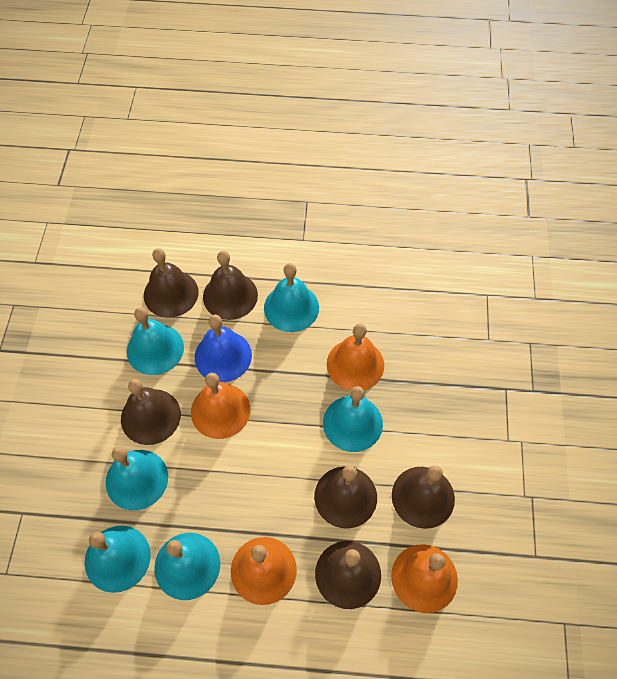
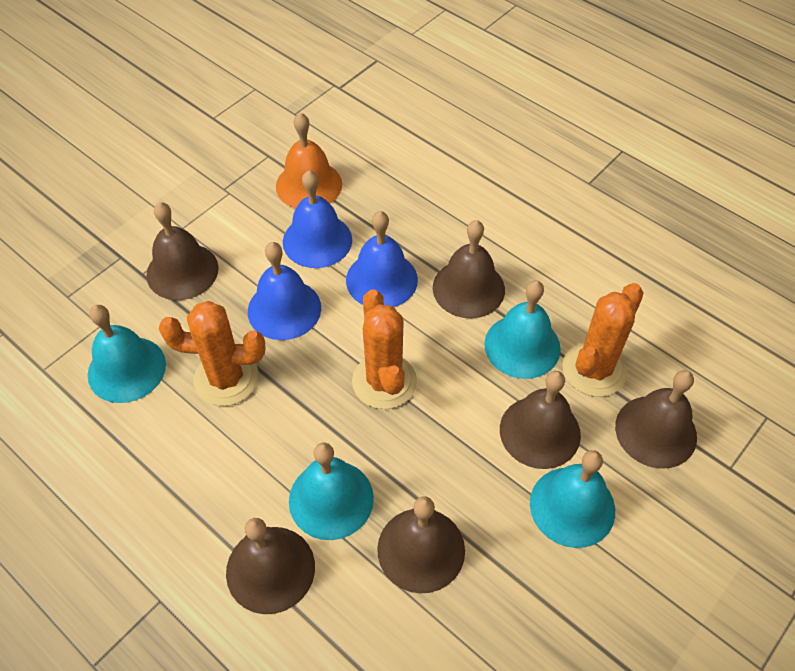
blue bell: 1 -> 3
orange bell: 4 -> 1
orange cactus: 0 -> 3
turquoise bell: 6 -> 4

